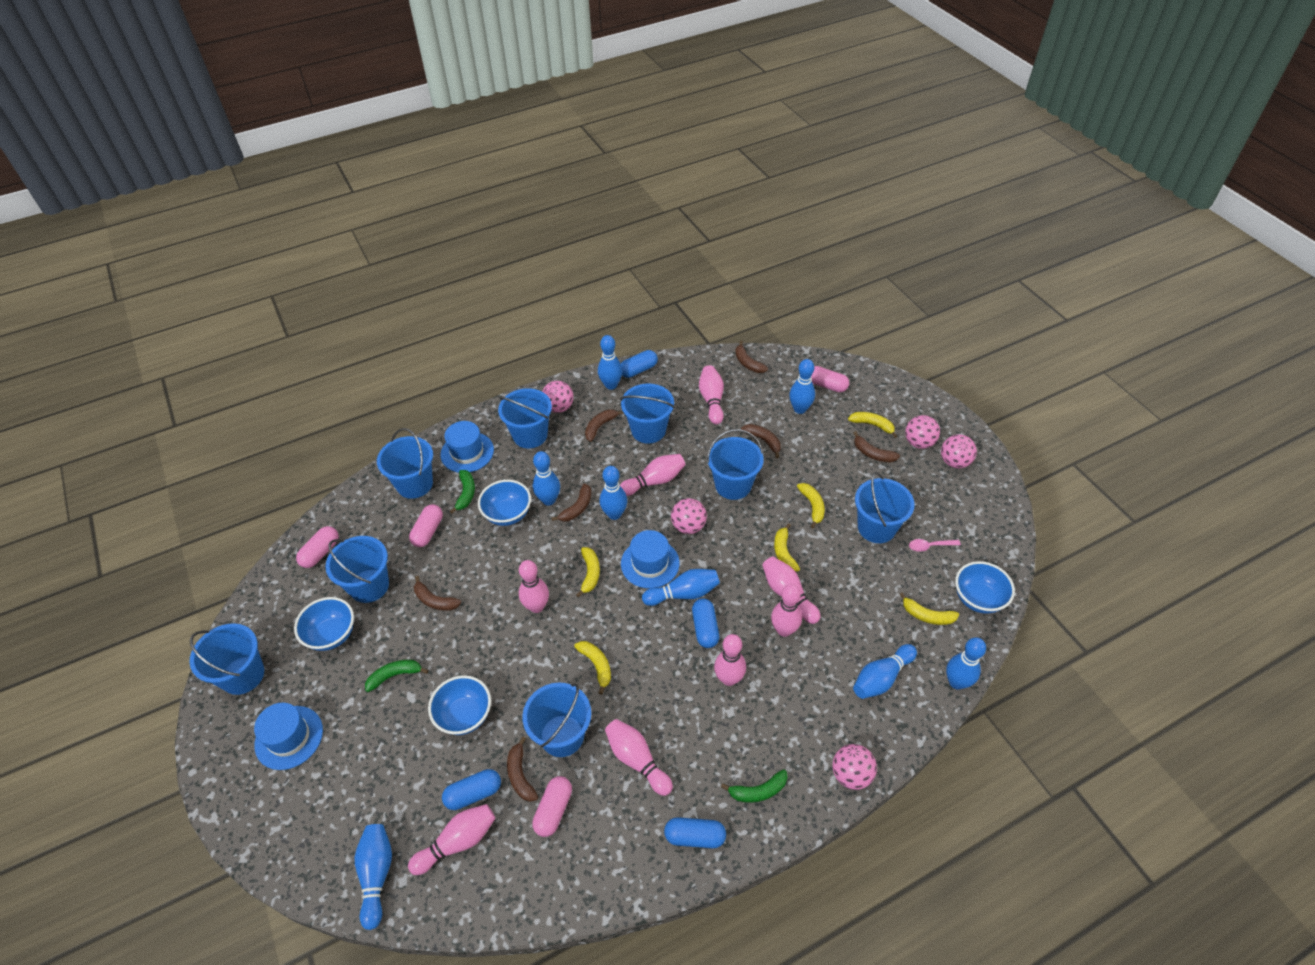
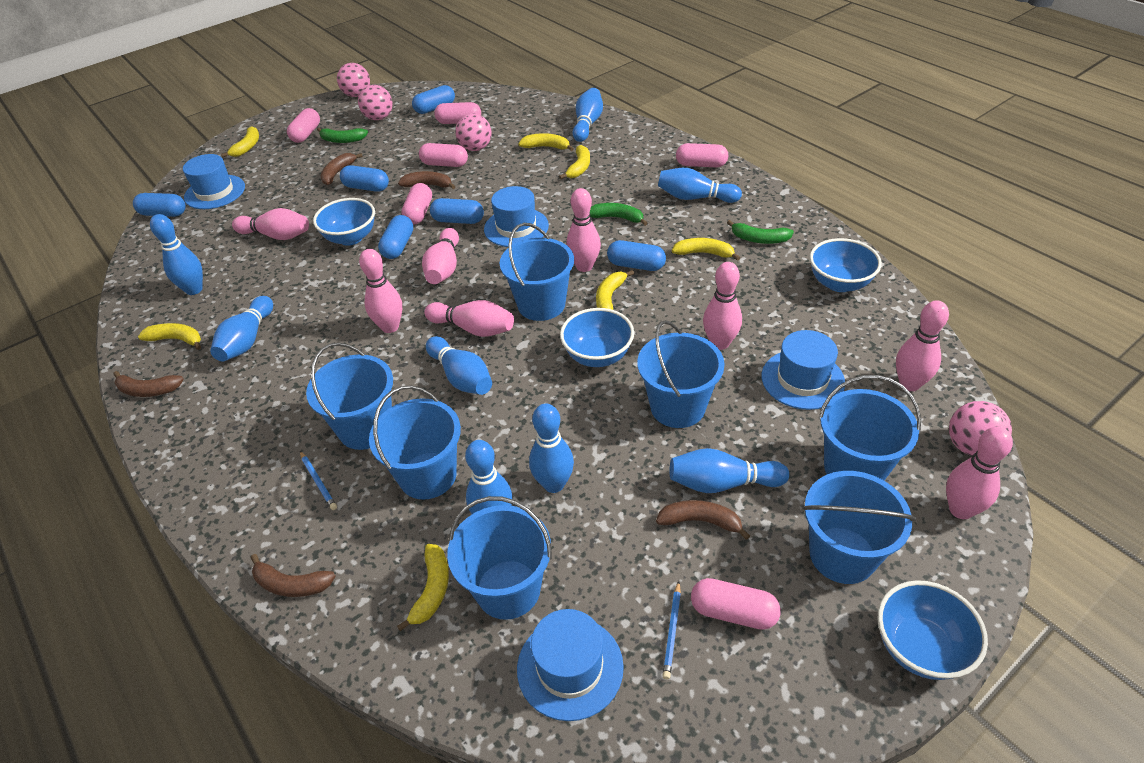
blue bucket: 8 -> 7
blue capsule: 4 -> 6
blue hat: 3 -> 4
blue pencil: 0 -> 2
brown banana: 7 -> 5
pink ball: 5 -> 4
pink capsule: 4 -> 6
pink spoon: 1 -> 0
yellow banana: 6 -> 7

